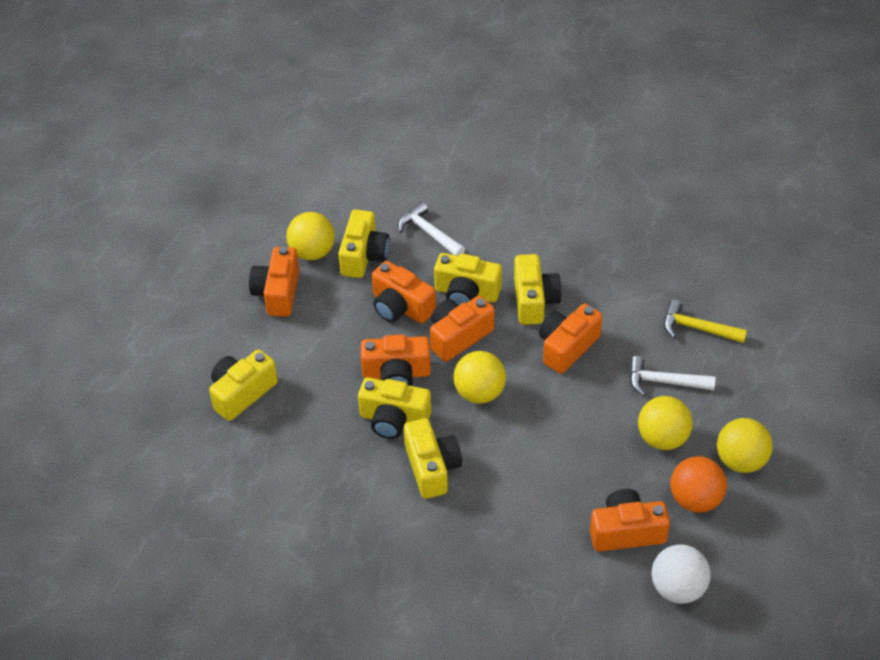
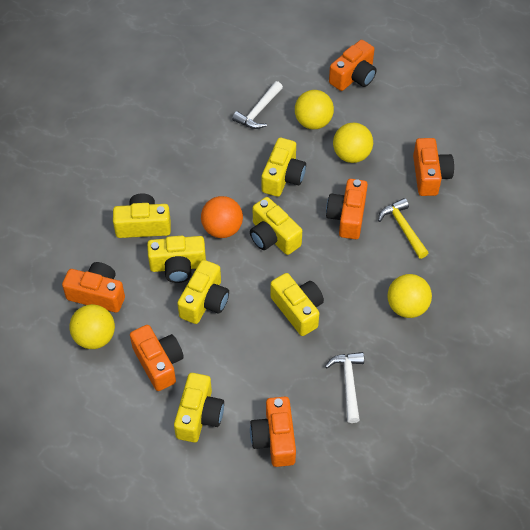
white ball: 1 -> 0
yellow camera: 6 -> 7

